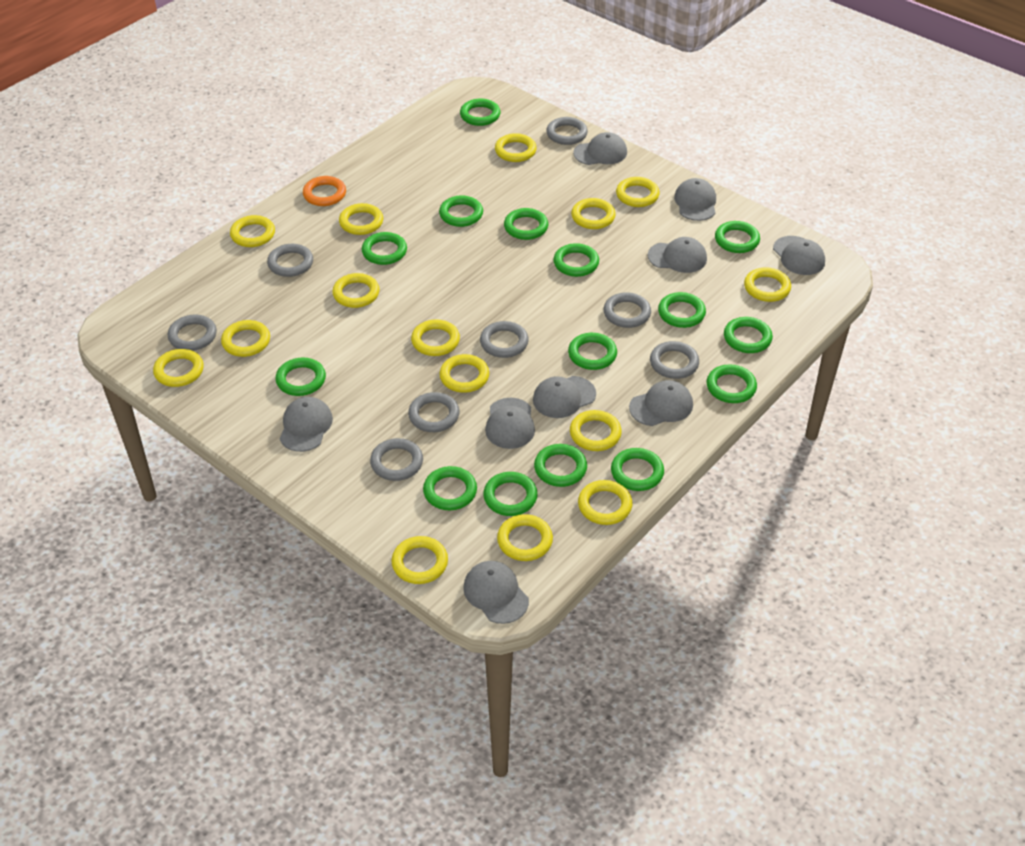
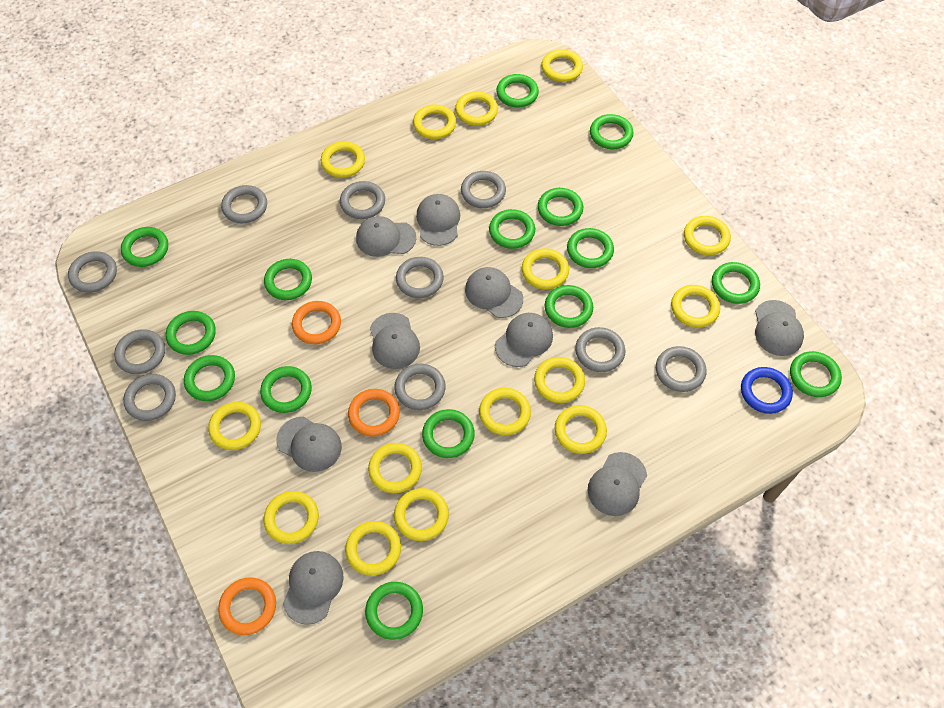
blue ring: 0 -> 1
grey ring: 8 -> 10
orange ring: 1 -> 3

